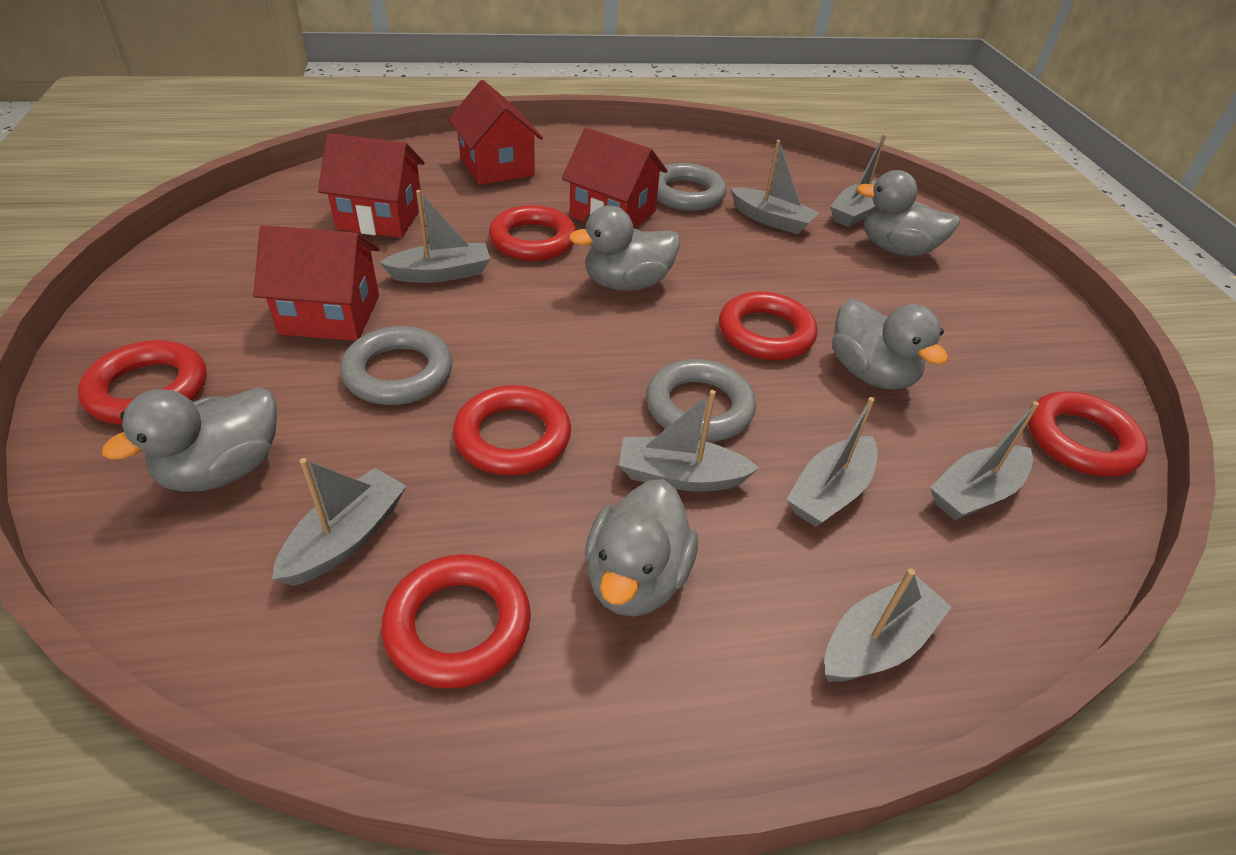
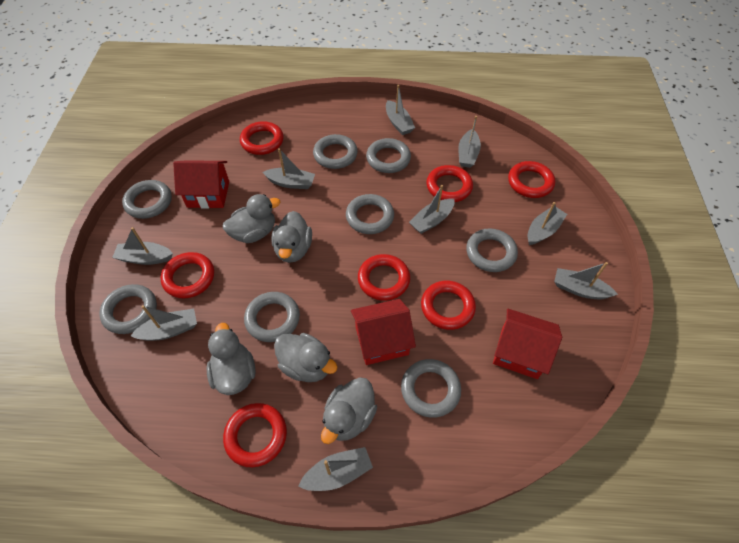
grey boat: 8 -> 9
grey ring: 3 -> 8
red house: 4 -> 3
red ring: 6 -> 7

